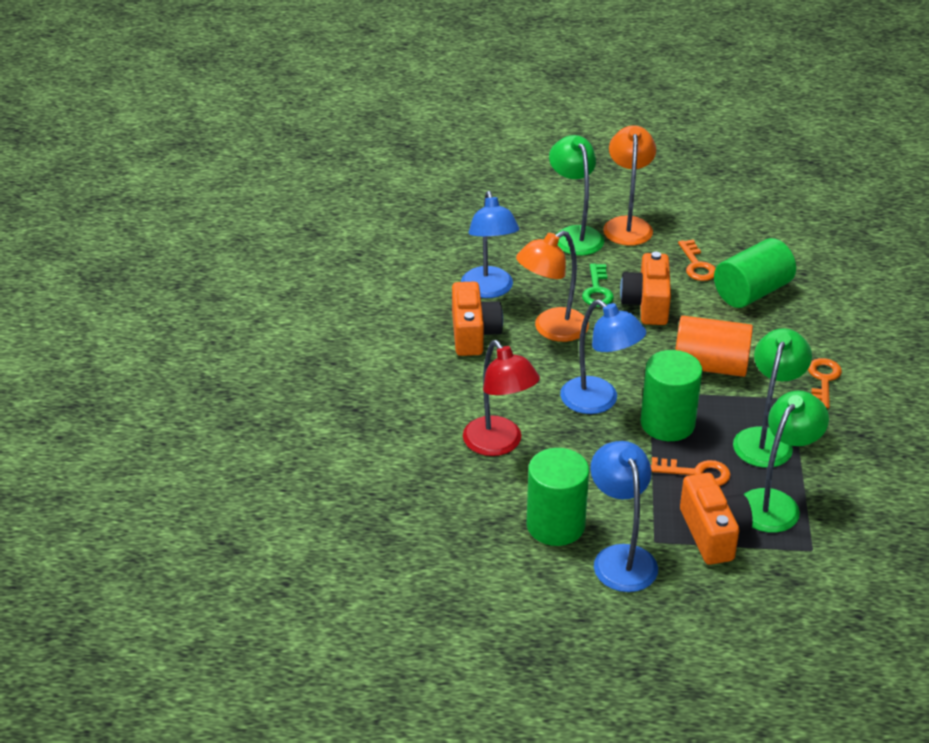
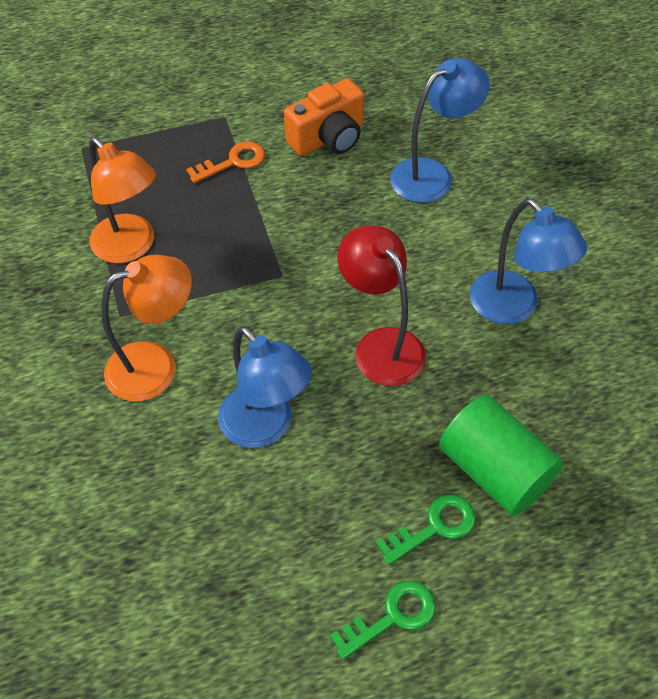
green cylinder: 3 -> 1
green key: 1 -> 2
green lamp: 3 -> 0
orange camera: 3 -> 1
orange cylinder: 1 -> 0
orange key: 3 -> 1

